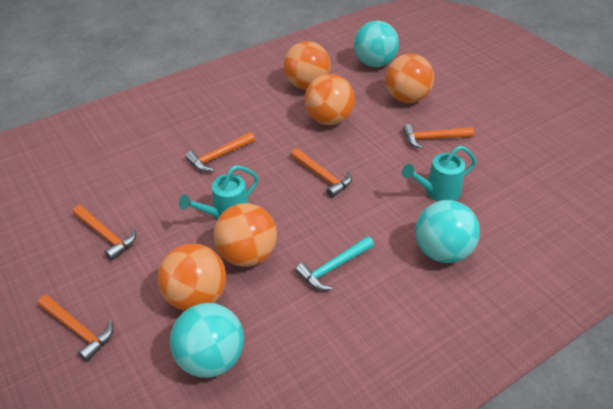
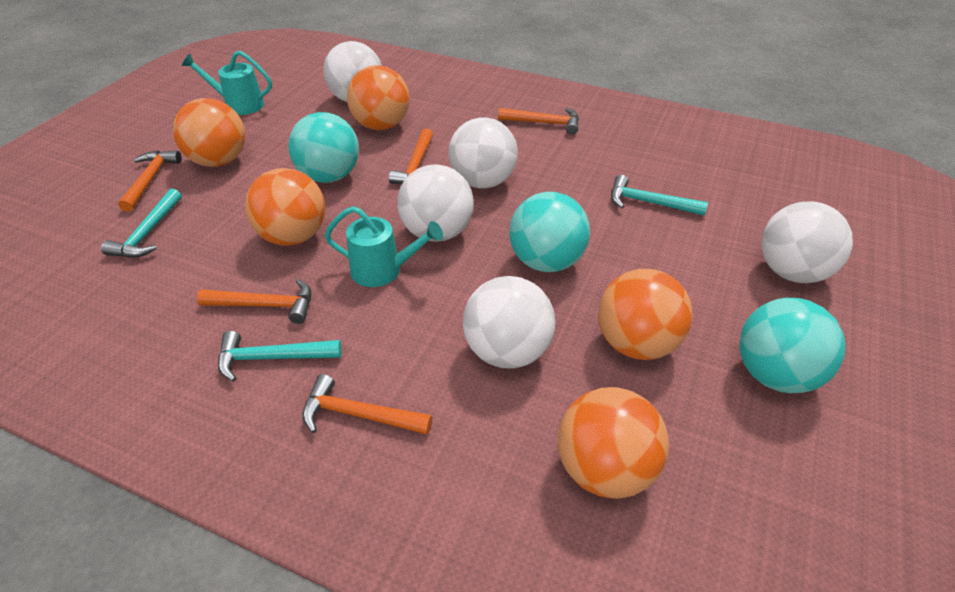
turquoise hammer: 1 -> 3
white ball: 0 -> 5

